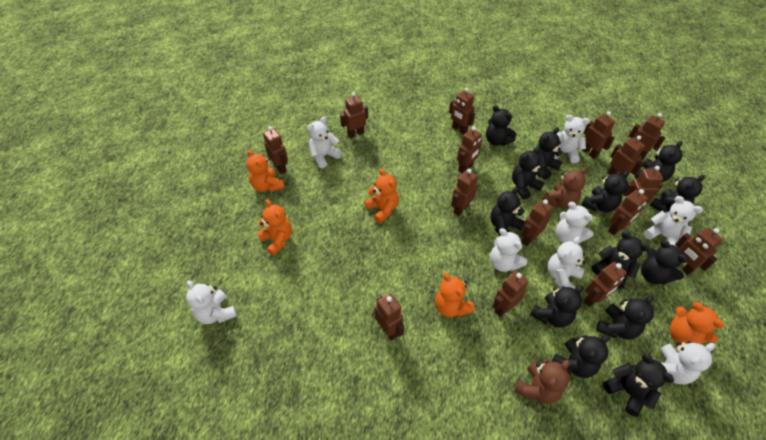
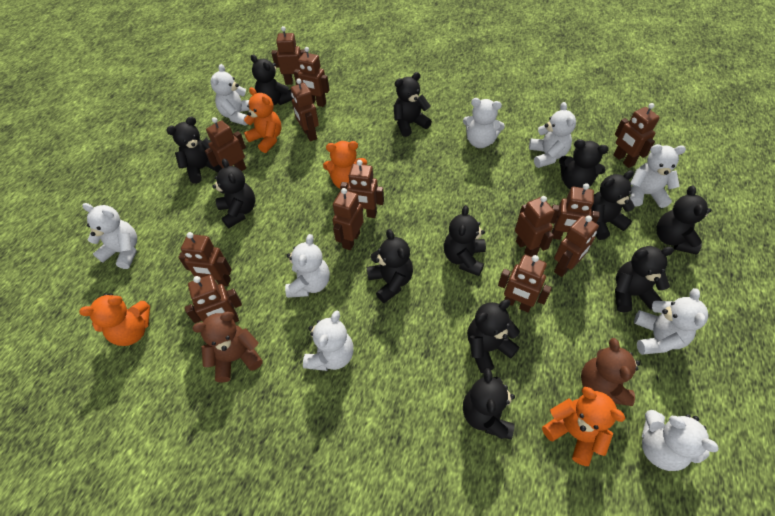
black teddy bear: 13 -> 12
brown robot: 15 -> 13
orange teddy bear: 5 -> 4
white teddy bear: 8 -> 9

